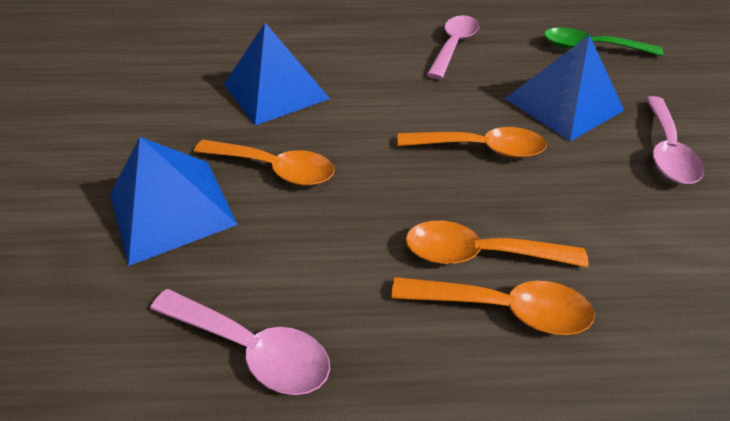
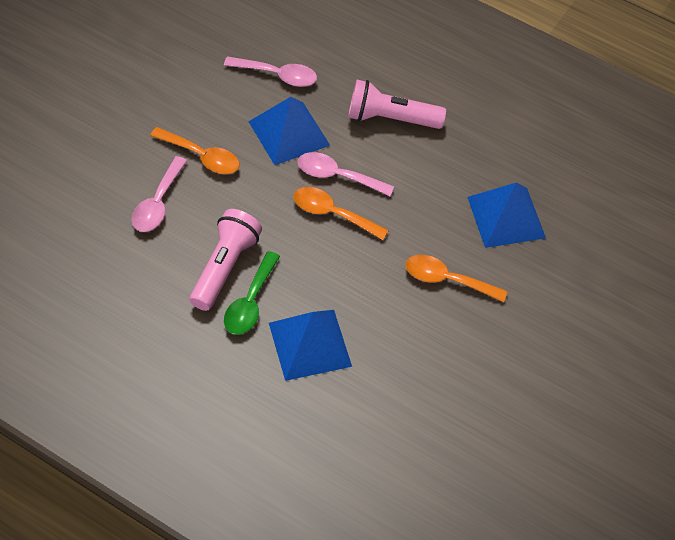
orange spoon: 4 -> 3
pink flashlight: 0 -> 2

